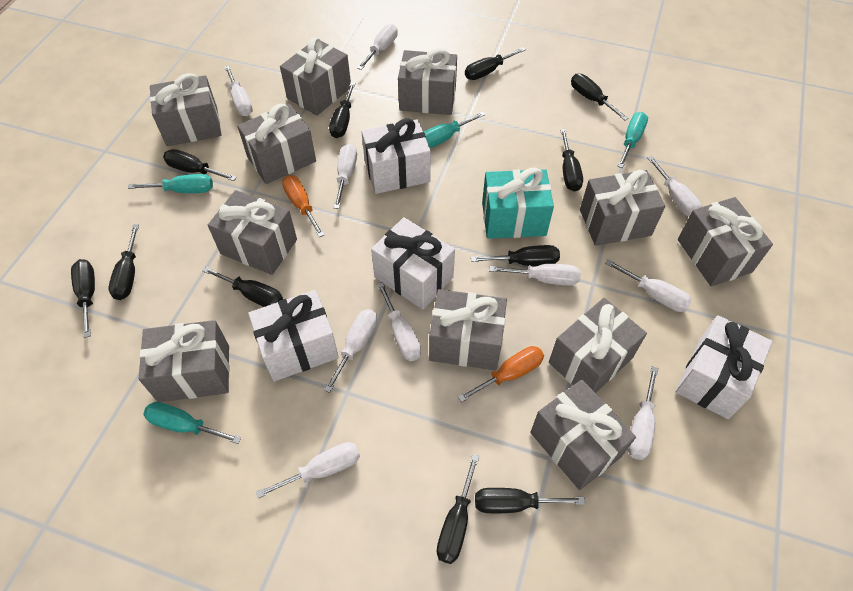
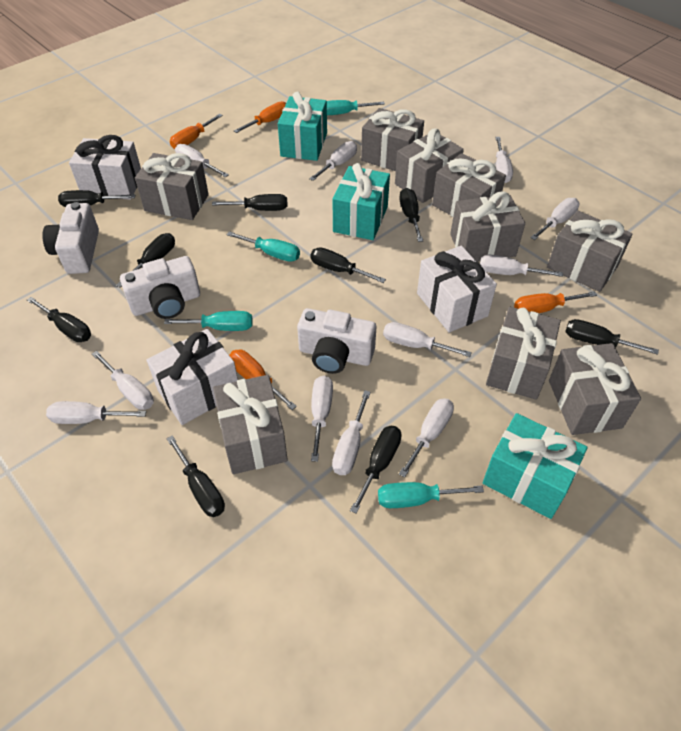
black screwdriver: 11 -> 9
grey gift: 11 -> 9
orange screwdriver: 2 -> 4
turquoise gift: 1 -> 3
white camera: 0 -> 3
white gift: 4 -> 3
white screwdriver: 10 -> 11

